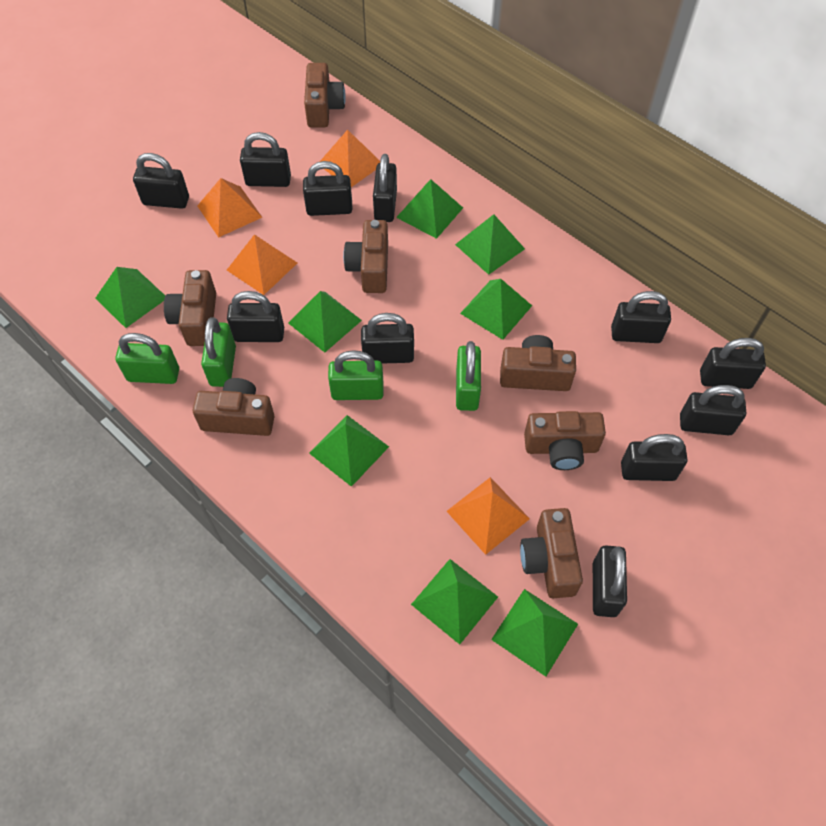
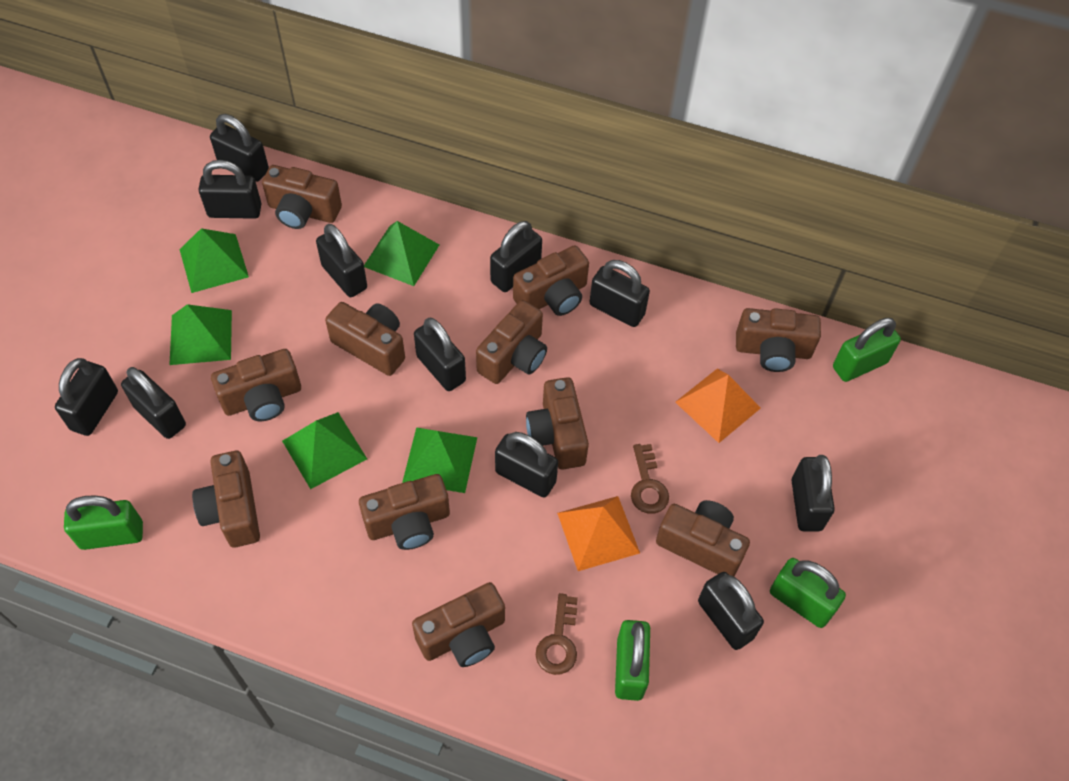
brown camera: 7 -> 11
brown key: 0 -> 2
green pyramid: 8 -> 5
orange pyramid: 4 -> 2

